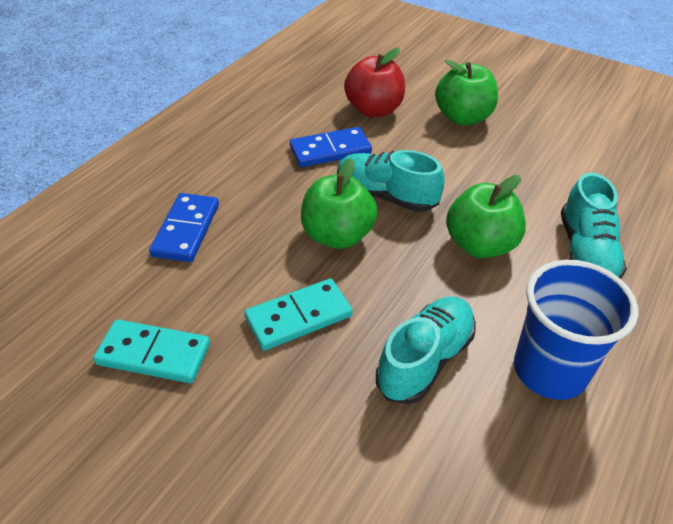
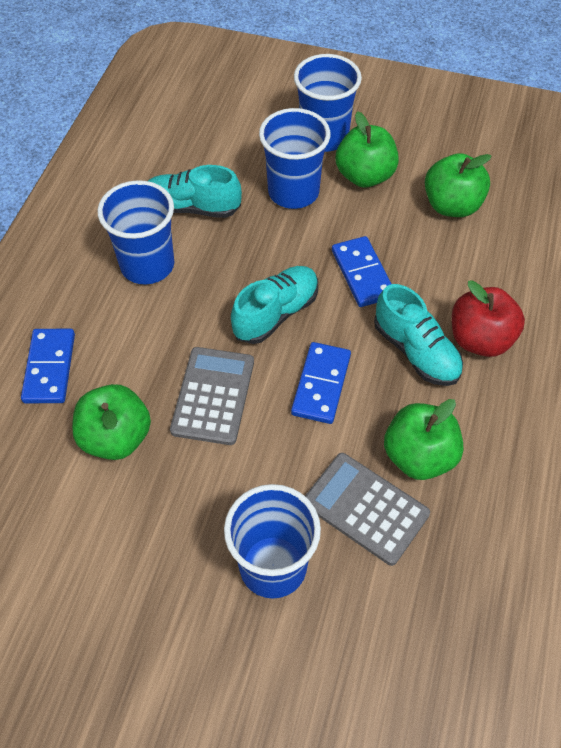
blue cup: 1 -> 4
blue domino: 2 -> 3
green apple: 3 -> 4
grey calculator: 0 -> 2
turquoise domino: 2 -> 0

